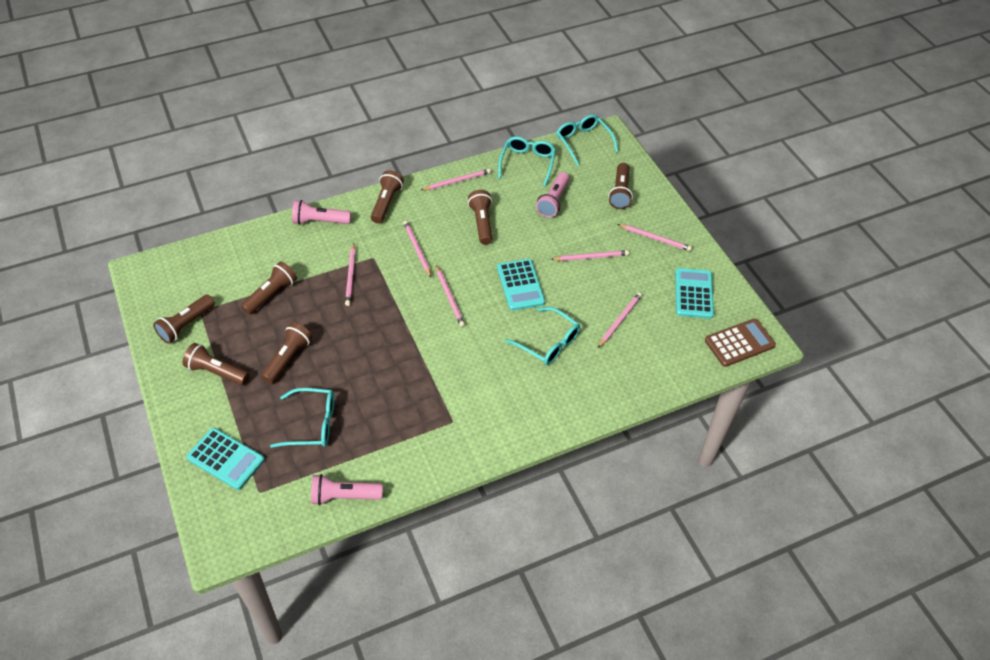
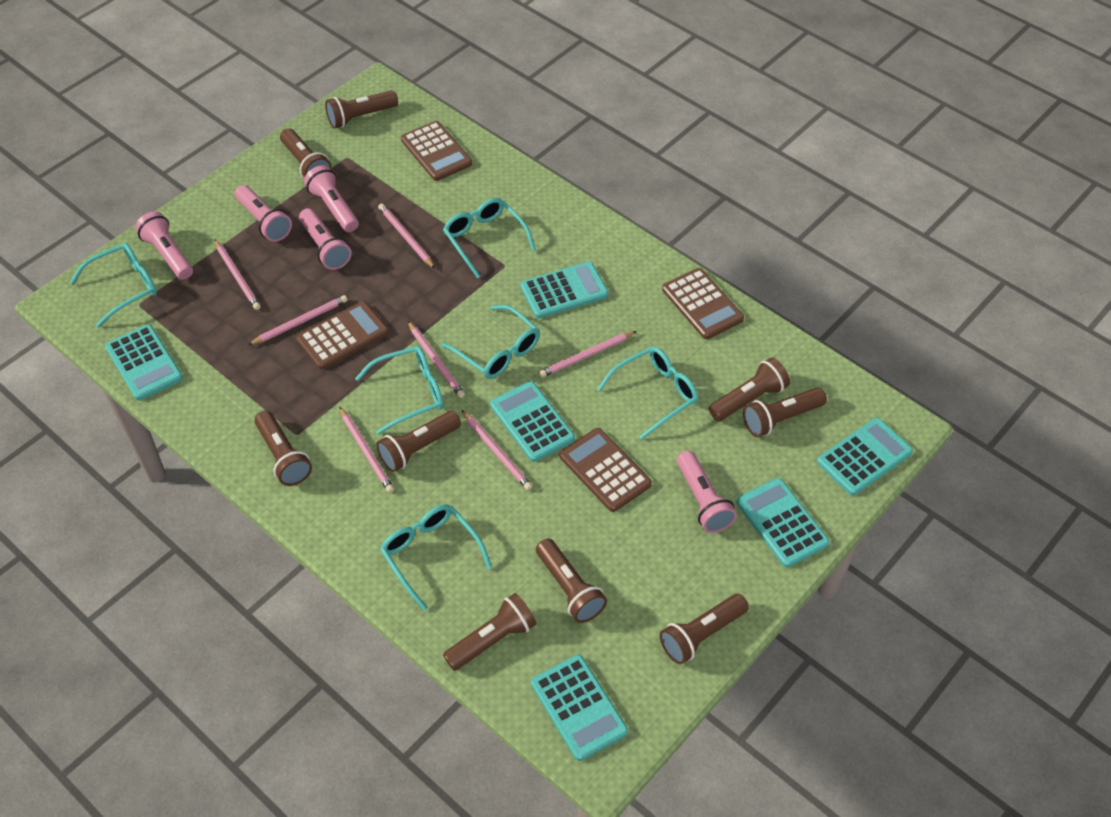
brown calculator: 1 -> 4
brown flashlight: 7 -> 9
pink flashlight: 3 -> 5
turquoise calculator: 3 -> 6
turquoise glasses: 4 -> 6

